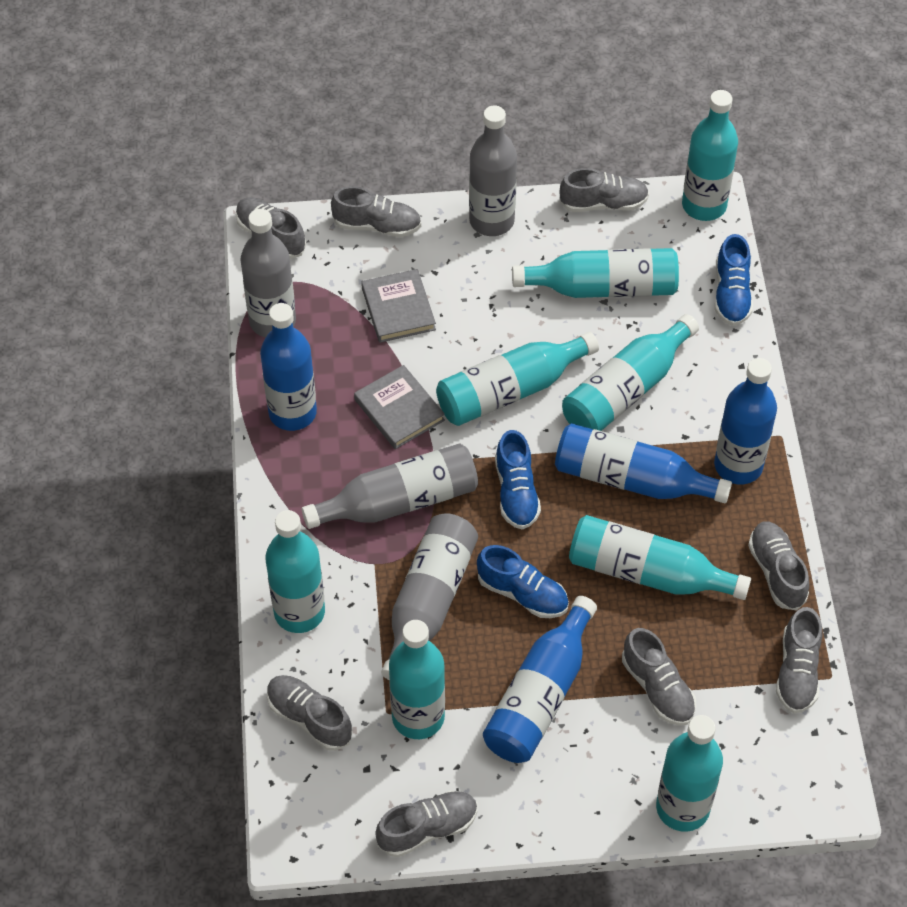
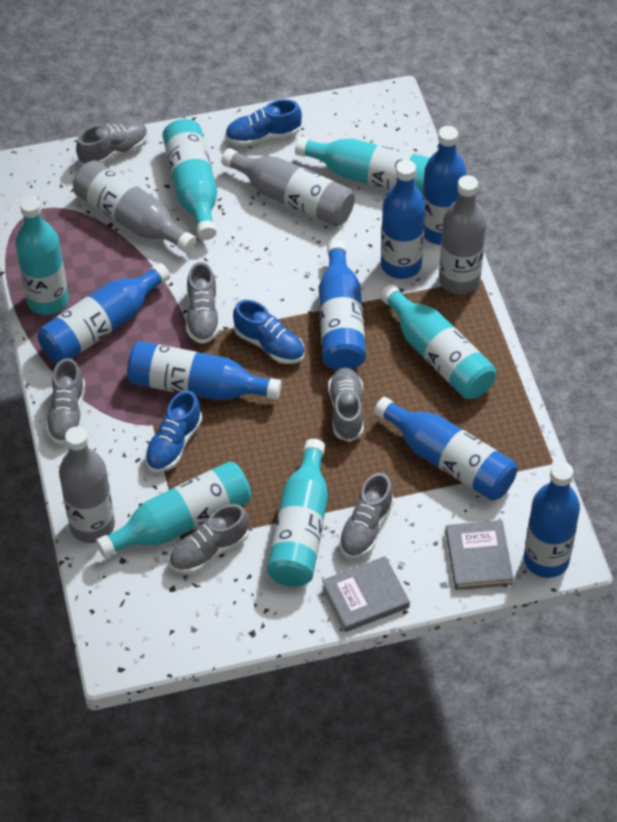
blue bottle: 4 -> 7
grey shoe: 8 -> 6
turquoise bottle: 8 -> 6

